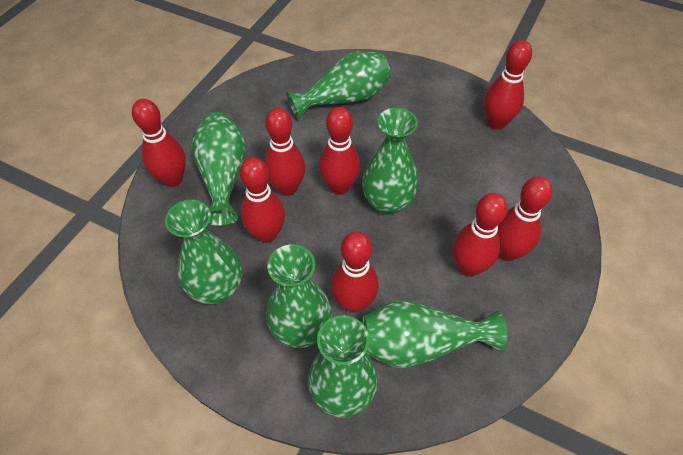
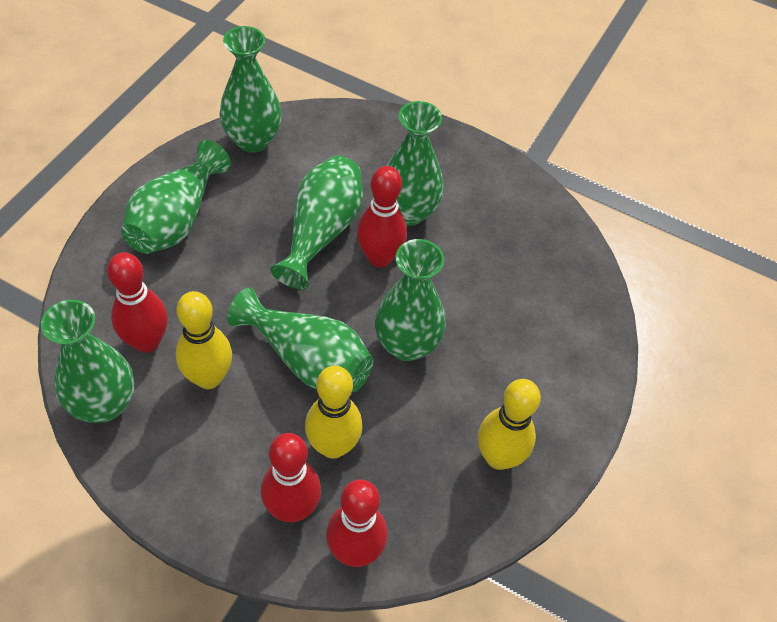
red bowling pin: 8 -> 4
yellow bowling pin: 0 -> 3

